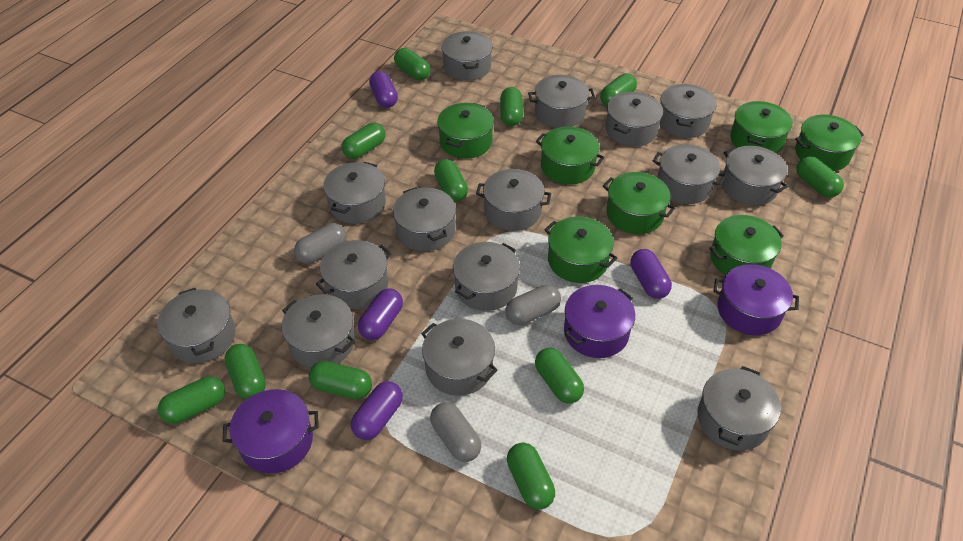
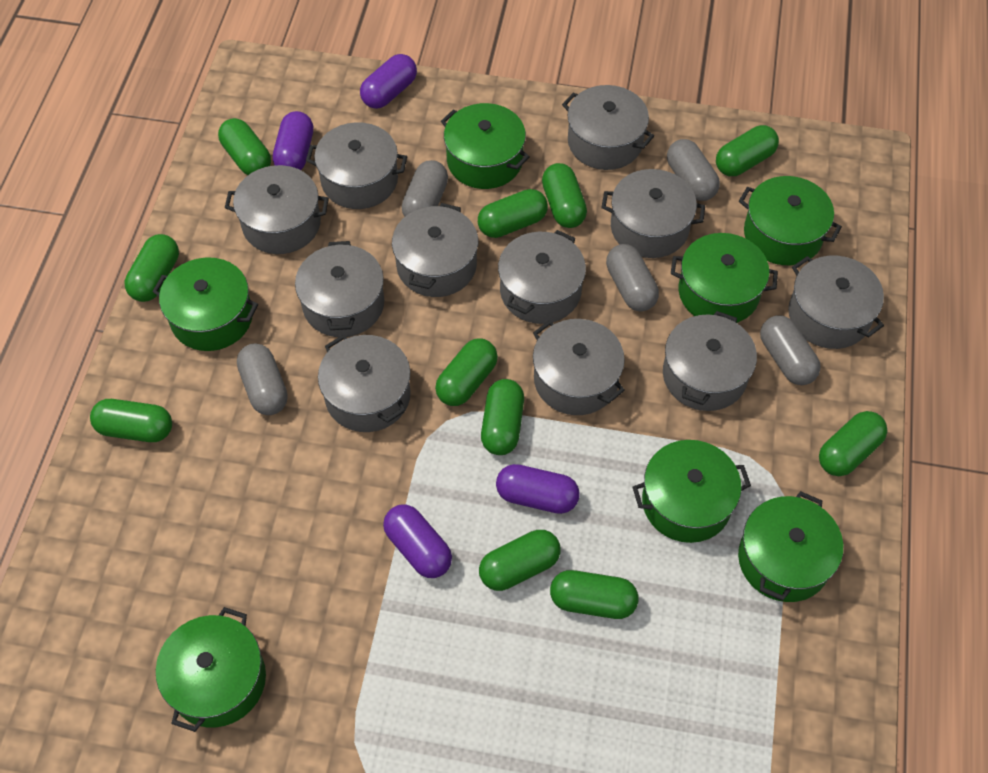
grey capsule: 3 -> 5
grey pot: 15 -> 11
purple pot: 3 -> 0

